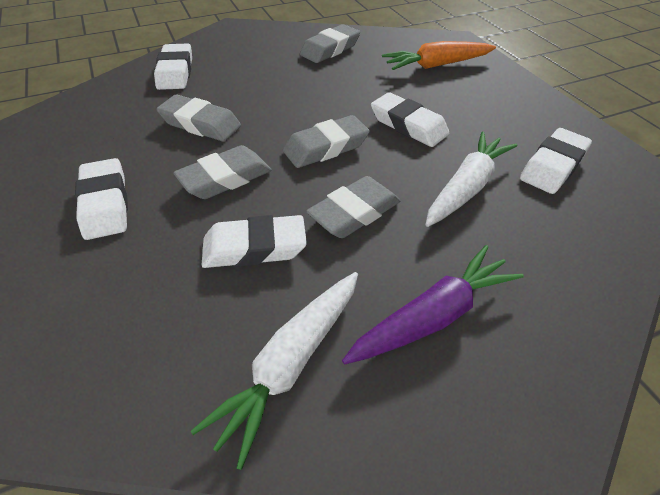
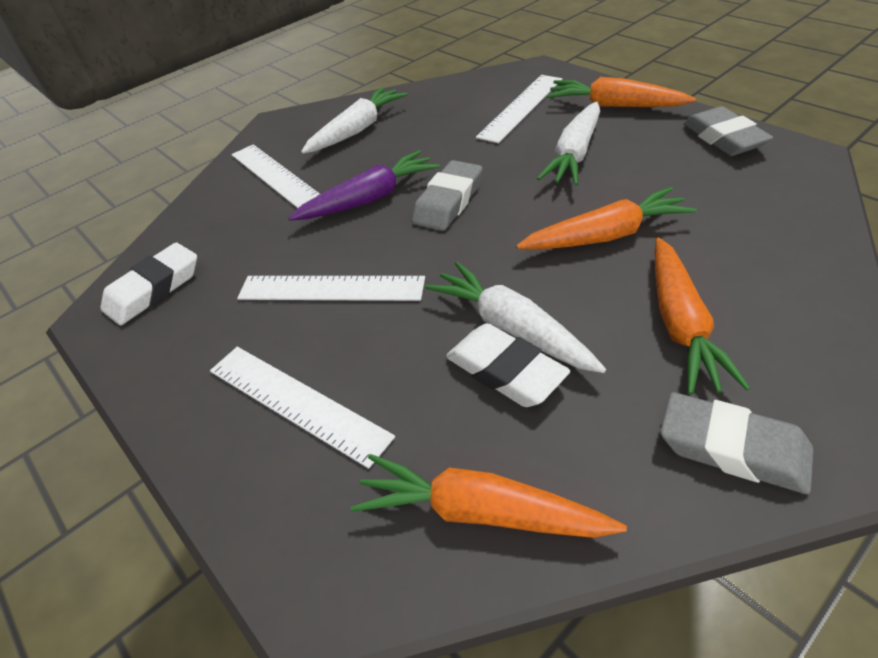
grey eraser: 5 -> 3
orange carrot: 1 -> 4
white carrot: 2 -> 3
white eraser: 5 -> 2
white ruler: 0 -> 4

